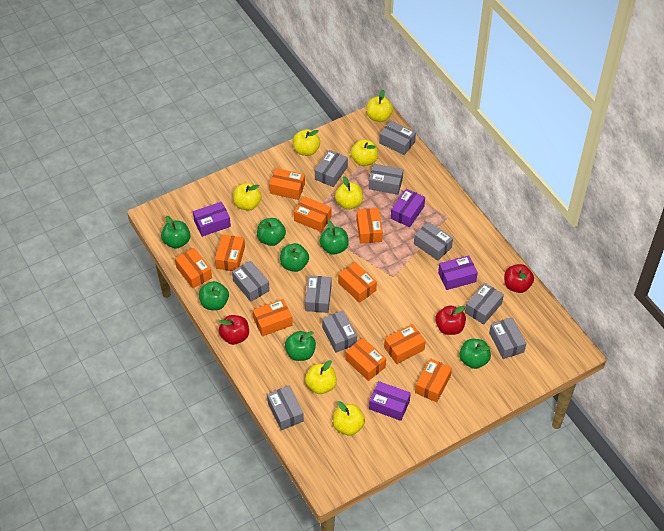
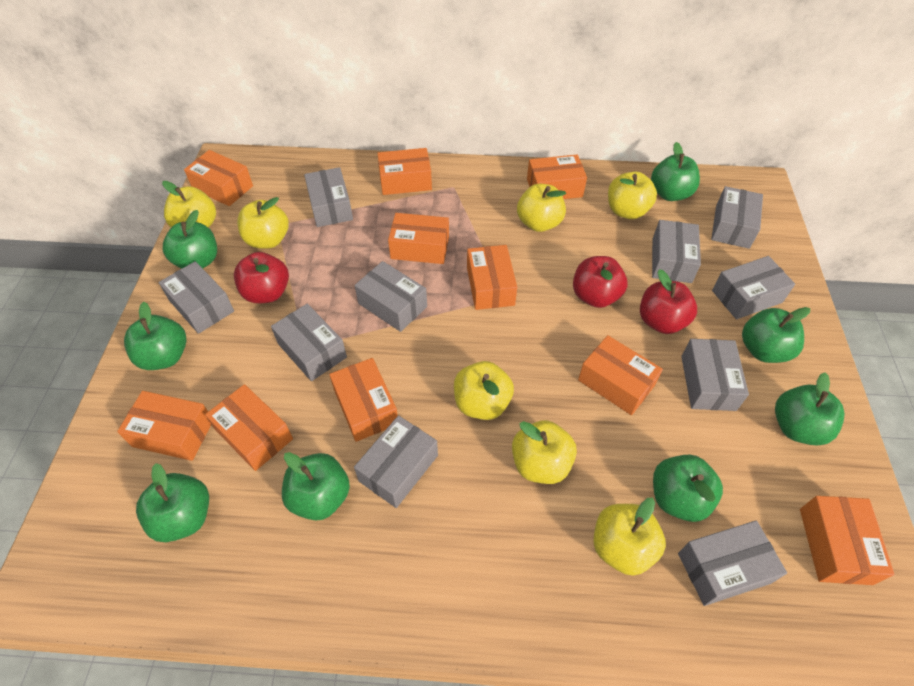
green apple: 7 -> 8
purple box: 4 -> 0

